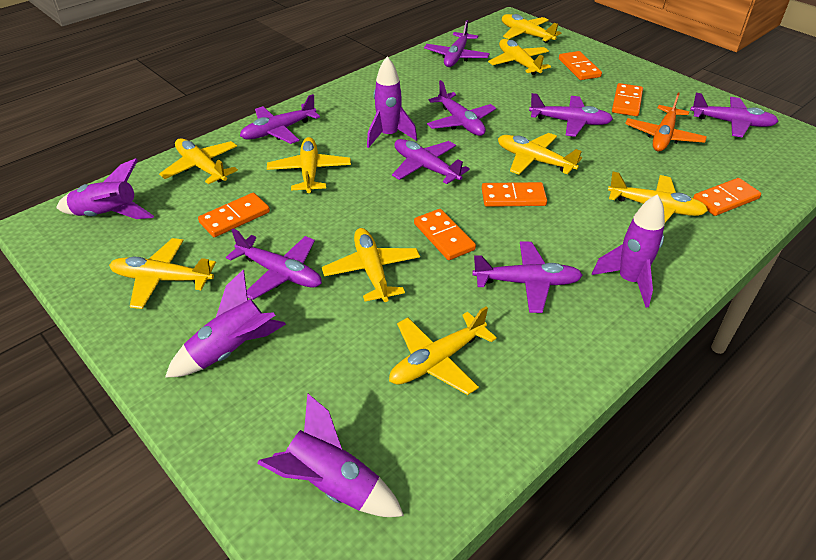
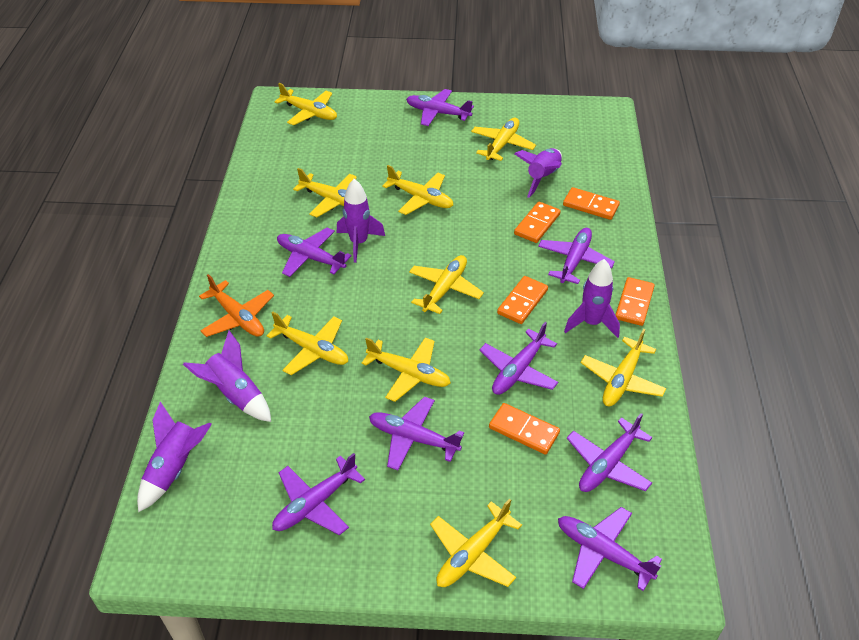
orange domino: 6 -> 5

